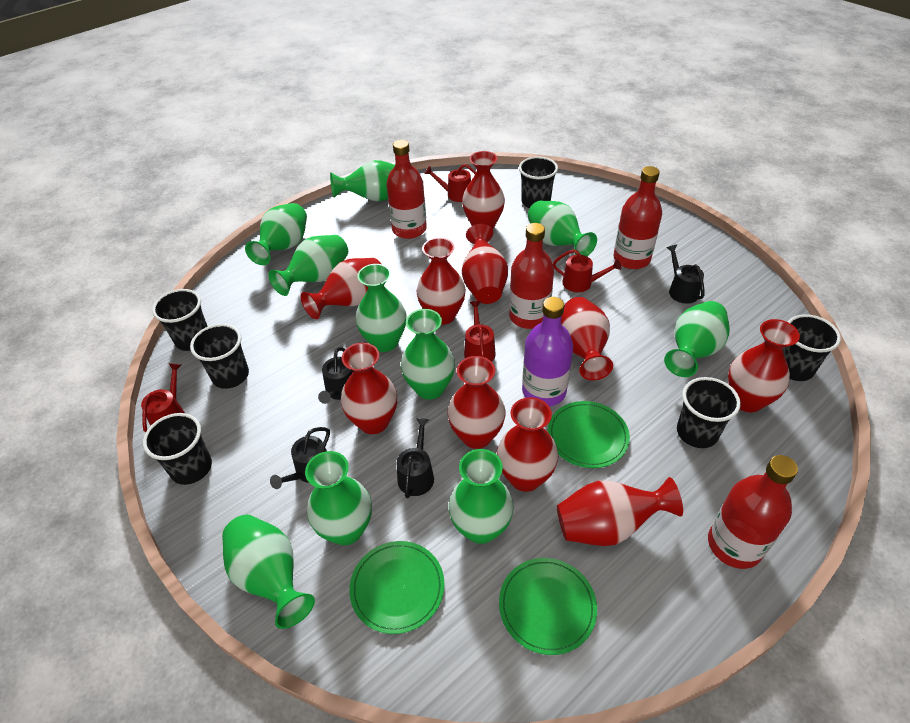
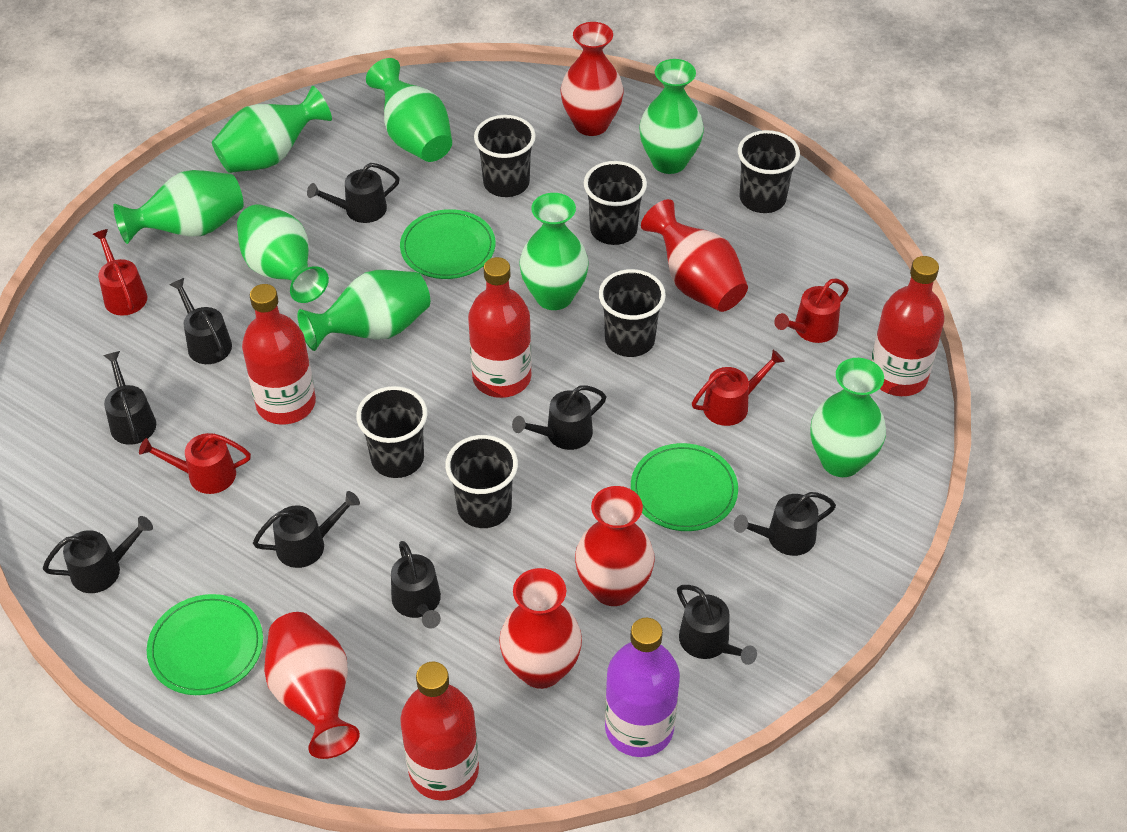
black watering can: 4 -> 9
green vase: 10 -> 8
red vase: 10 -> 5

